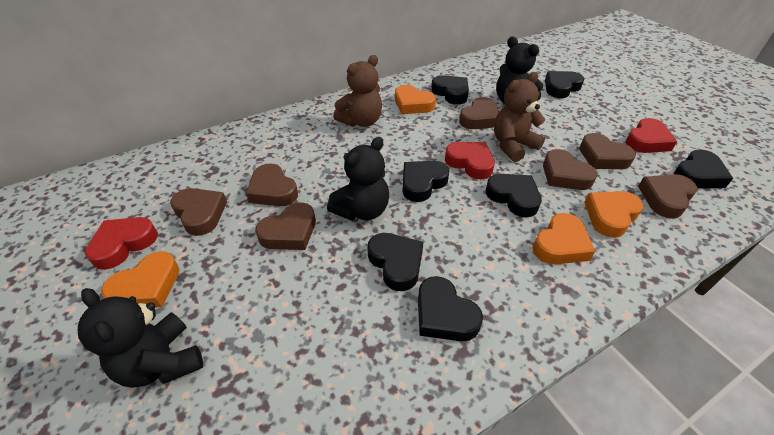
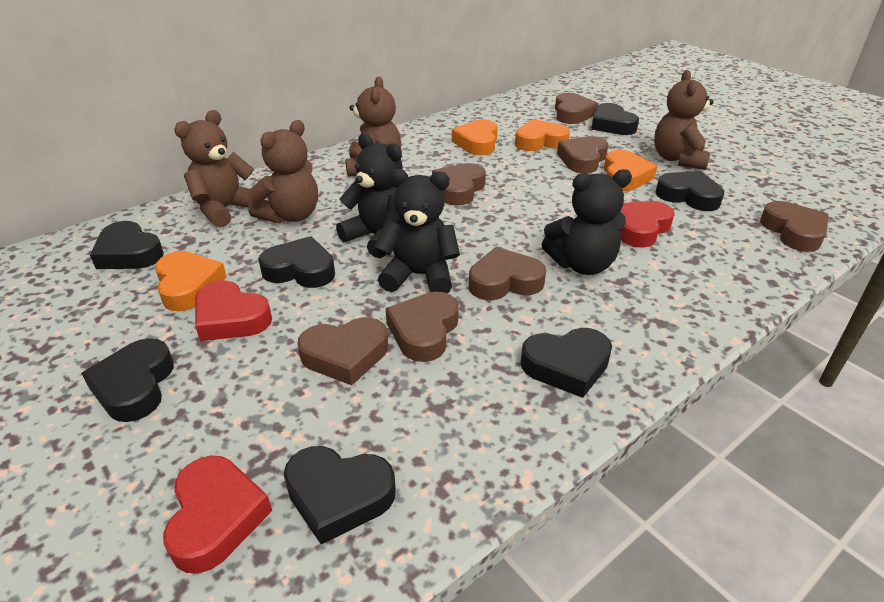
brown teddy bear: 2 -> 4

